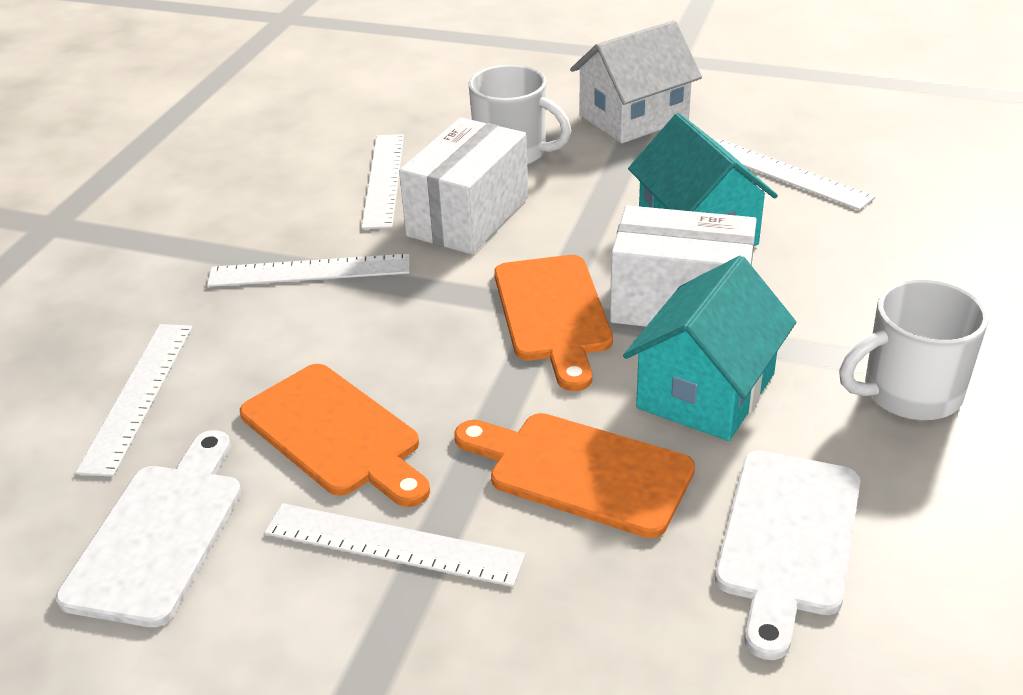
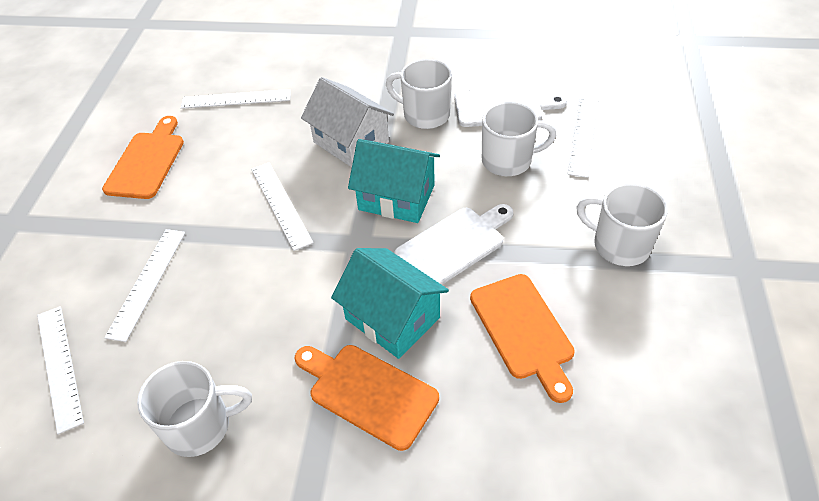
white box: 2 -> 0
white mug: 2 -> 4

